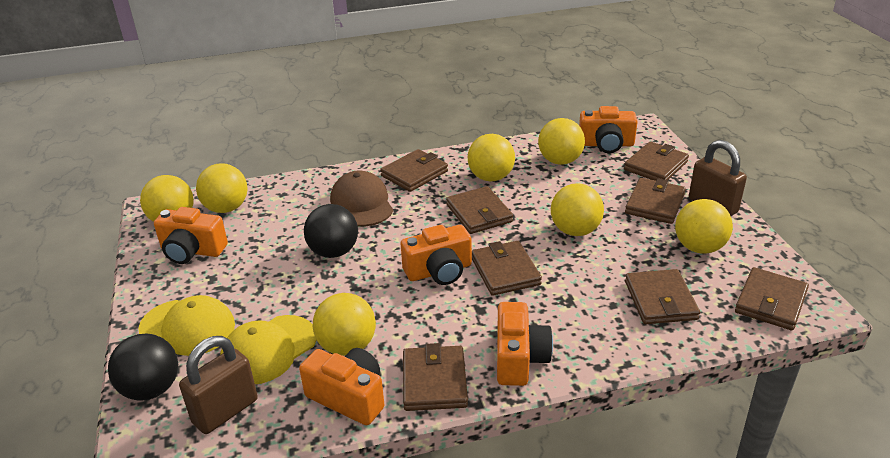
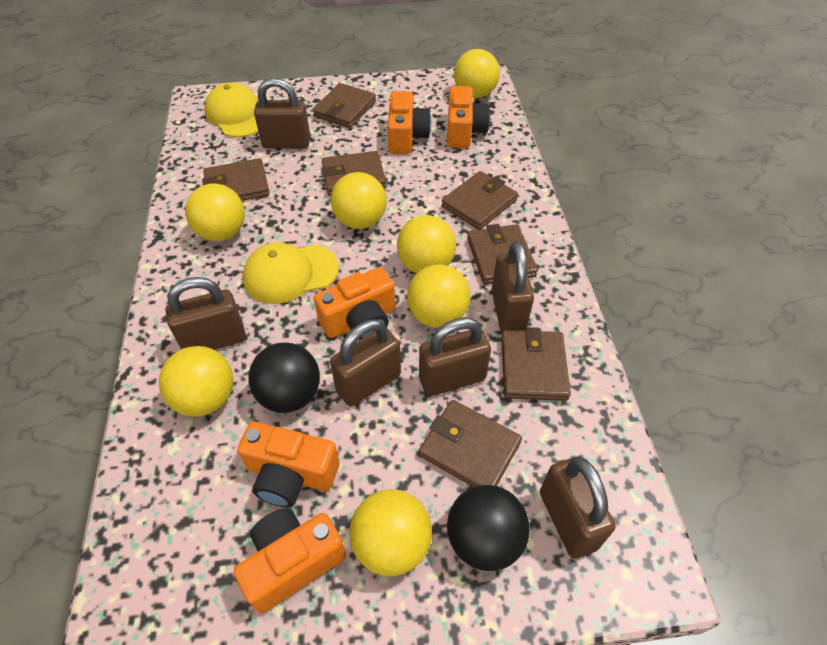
brown cap: 1 -> 0
brown padlock: 2 -> 6
brown wallet: 8 -> 7

